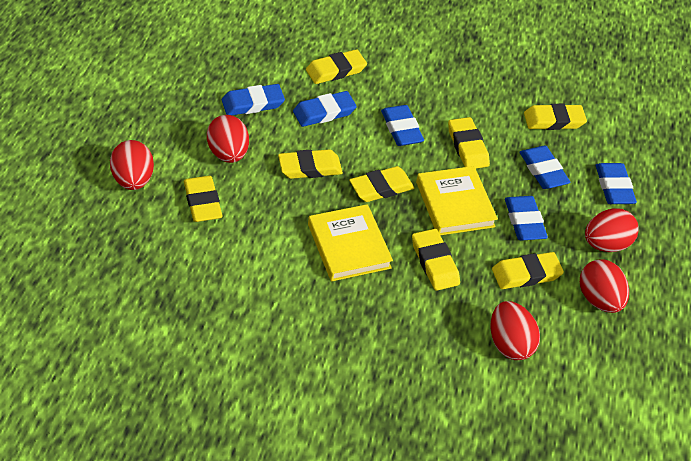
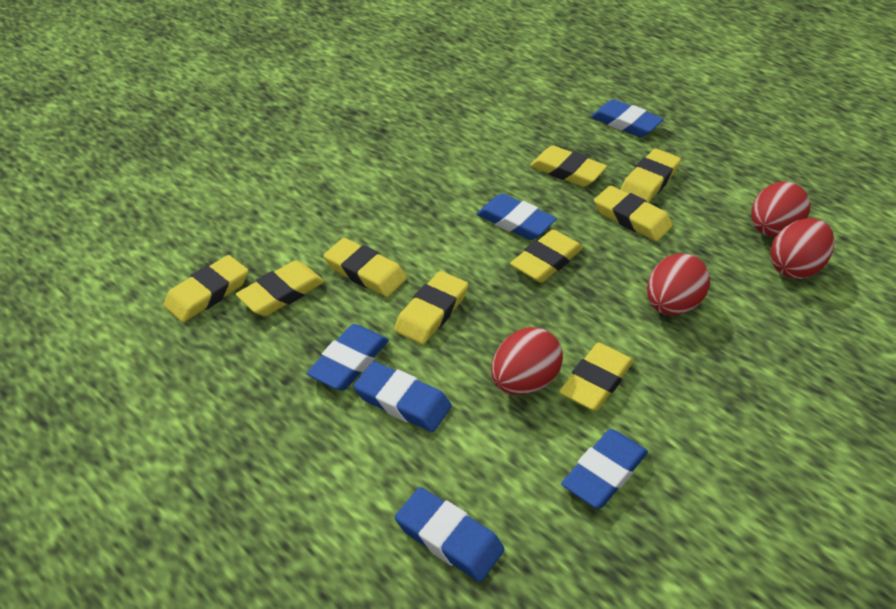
red egg: 5 -> 4
yellow book: 2 -> 0
yellow eraser: 8 -> 9

